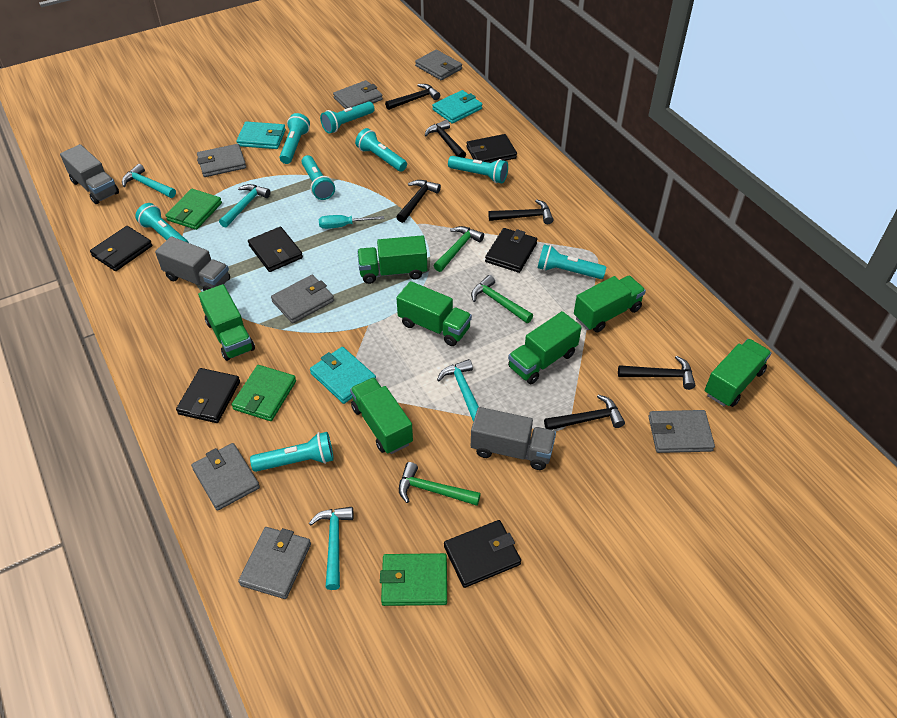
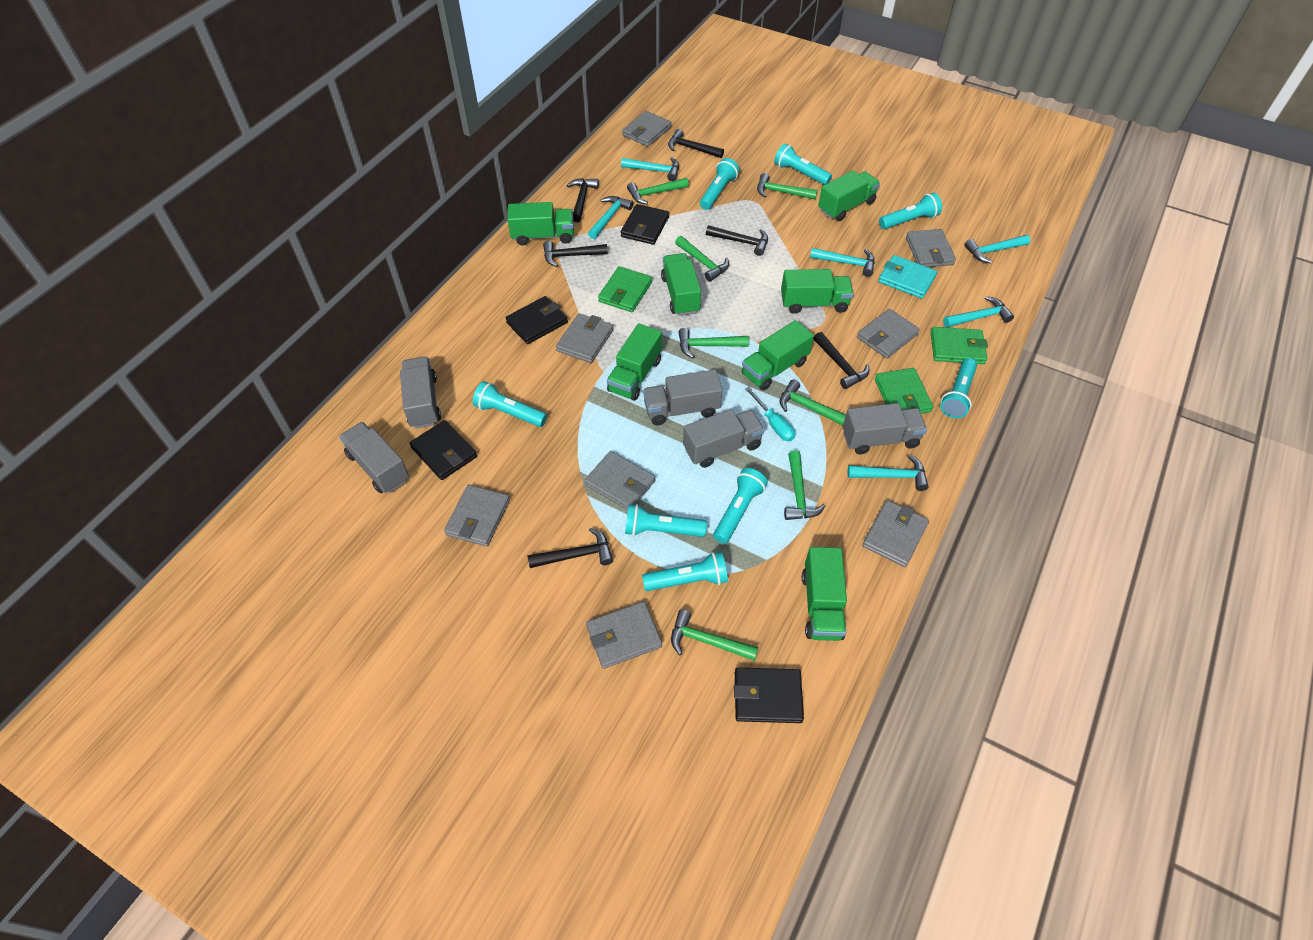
black wallet: 6 -> 4
green hammer: 3 -> 7
grey truck: 3 -> 5
grey wallet: 7 -> 8
turquoise hammer: 4 -> 6
turquoise wallet: 3 -> 1

